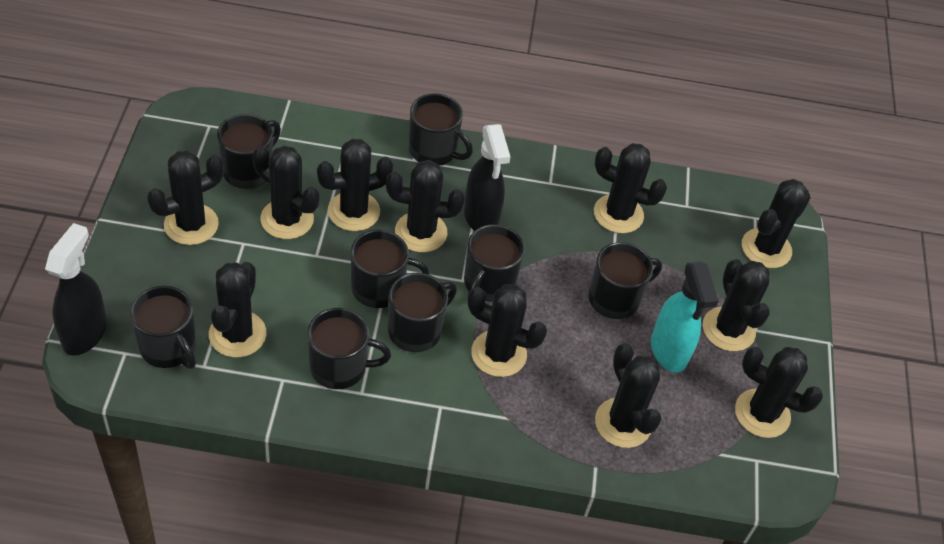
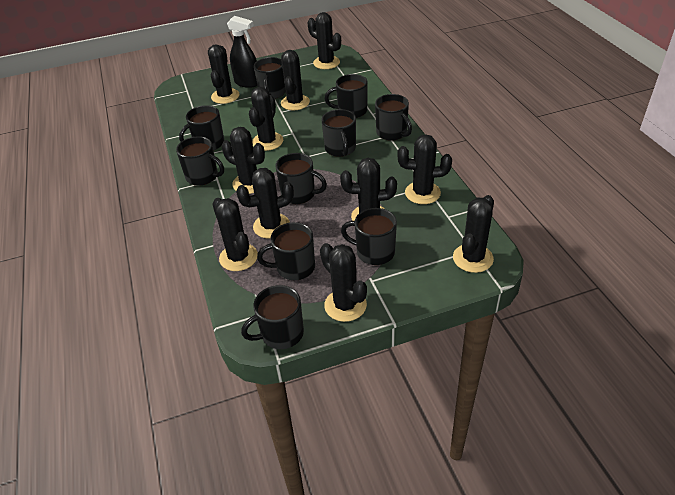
black mug: 8 -> 10
black spray bottle: 2 -> 1
turquoise spray bottle: 1 -> 0

